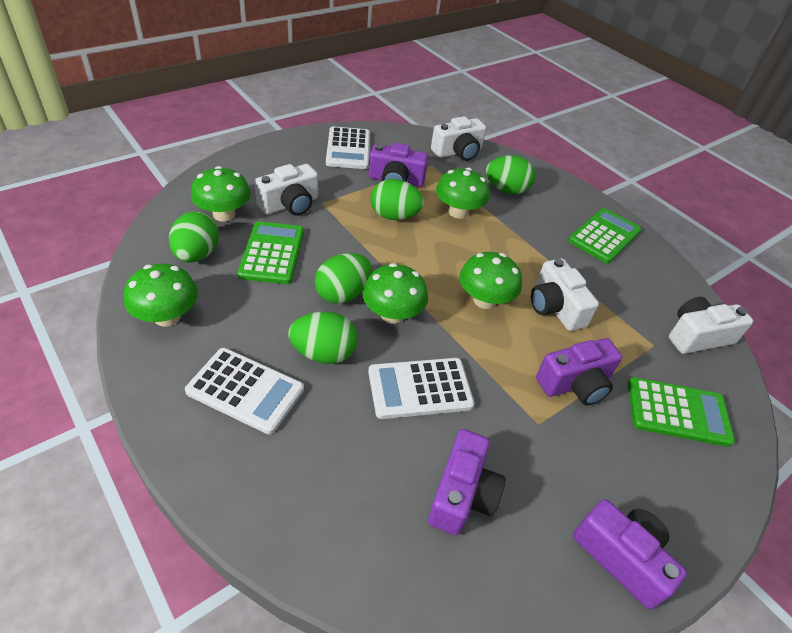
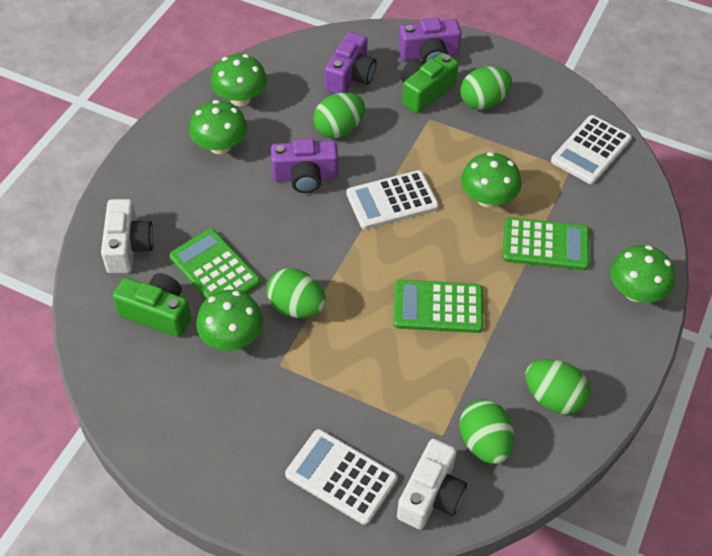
green camera: 0 -> 2
purple camera: 4 -> 3
white camera: 4 -> 2

